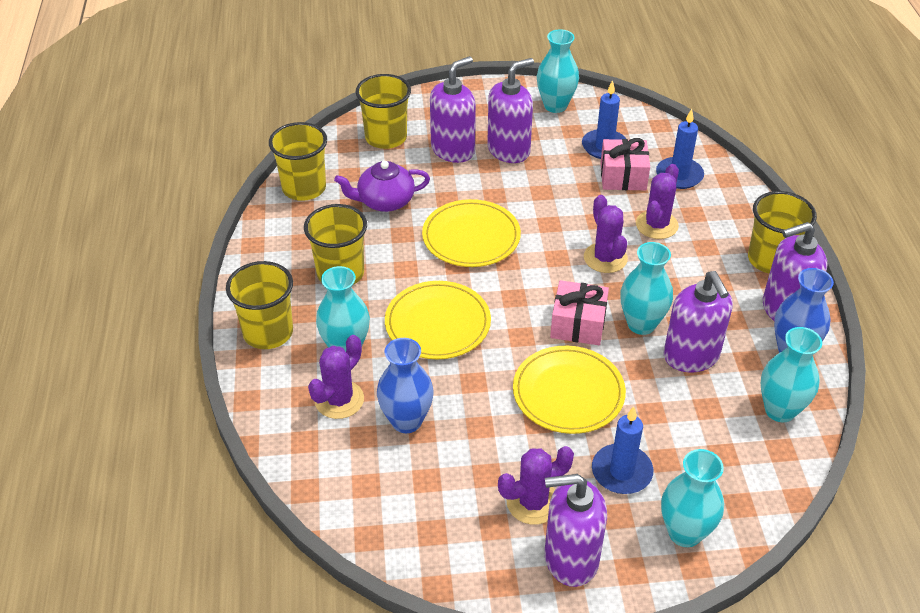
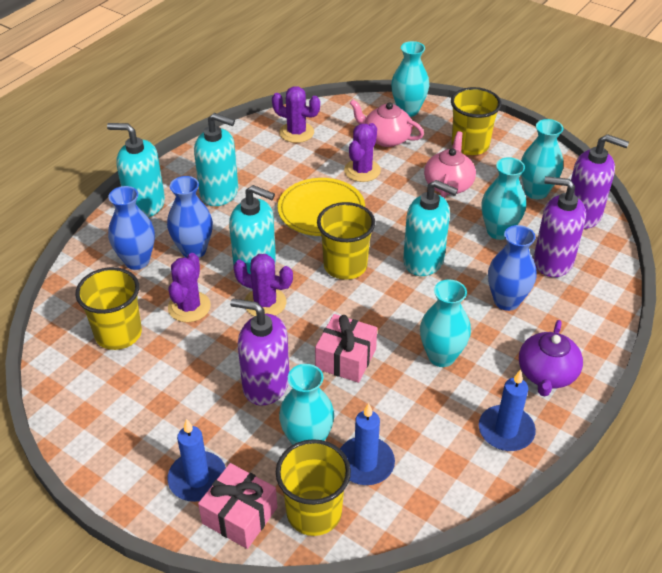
blue vase: 2 -> 3
pink teapot: 0 -> 2
purple soap dispenser: 5 -> 3
turquoise soap dispenser: 0 -> 4
yellow cup: 5 -> 4
yellow plate: 3 -> 1

